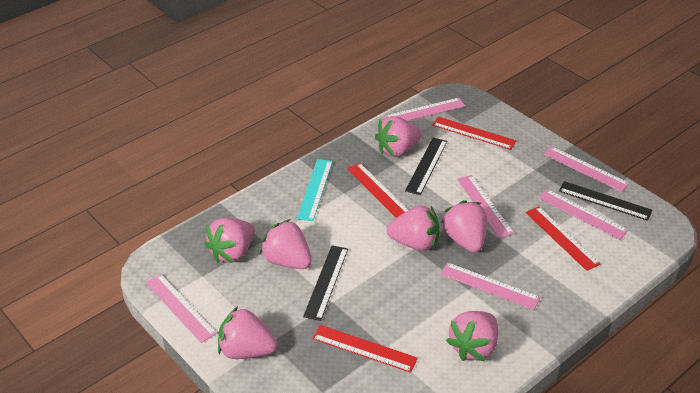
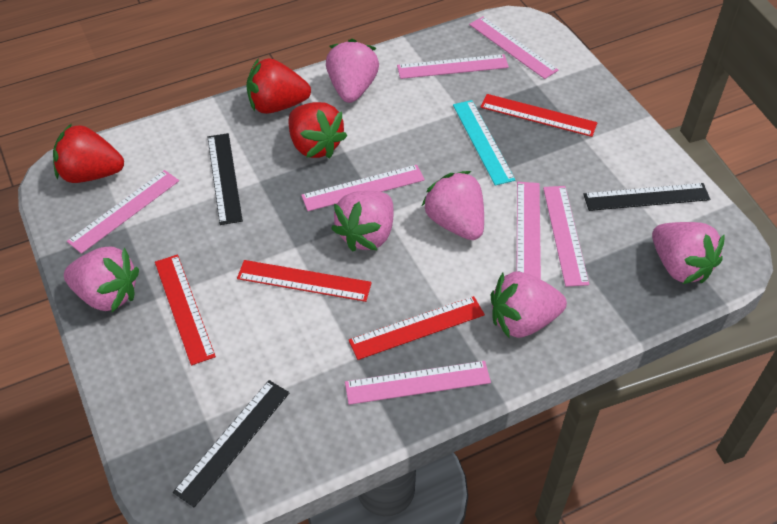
pink ruler: 6 -> 7
pink strawberry: 7 -> 6
red strawberry: 0 -> 3

